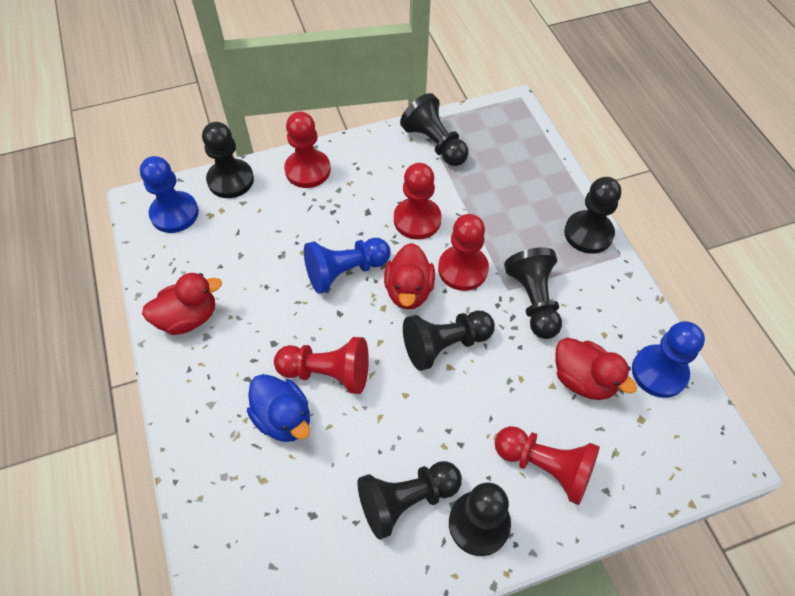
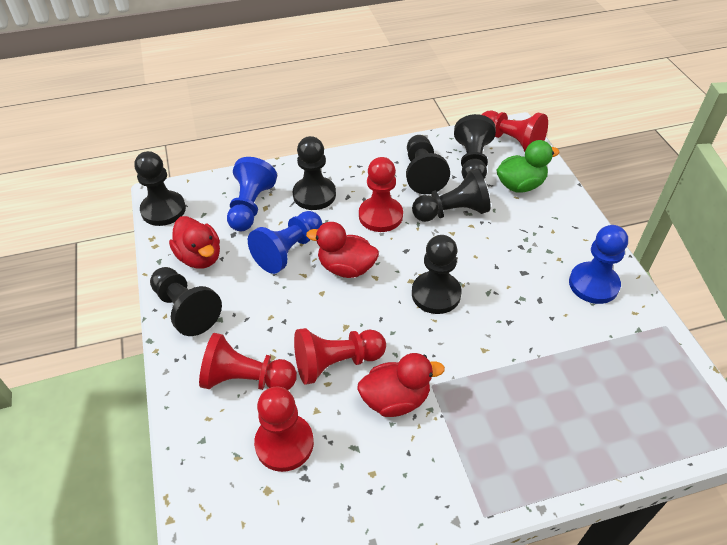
blue duck: 1 -> 0
green duck: 0 -> 1

